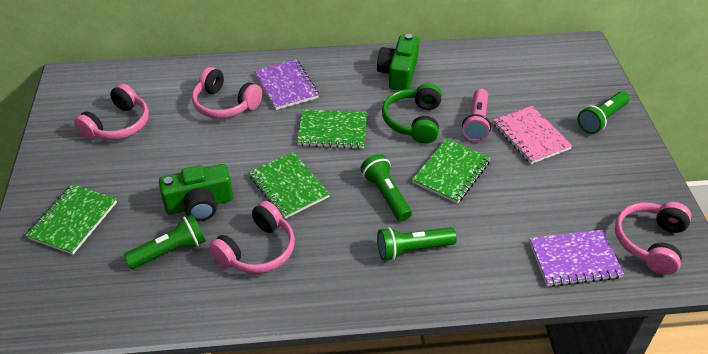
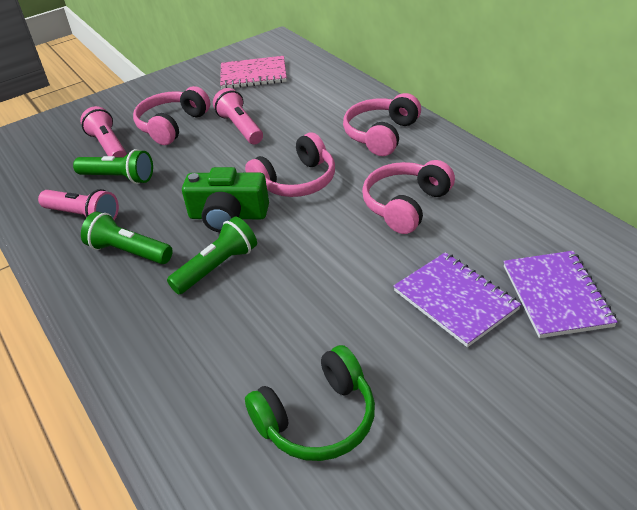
green camera: 2 -> 1
green flashlight: 4 -> 3
green notebook: 4 -> 0
pink flashlight: 1 -> 3

